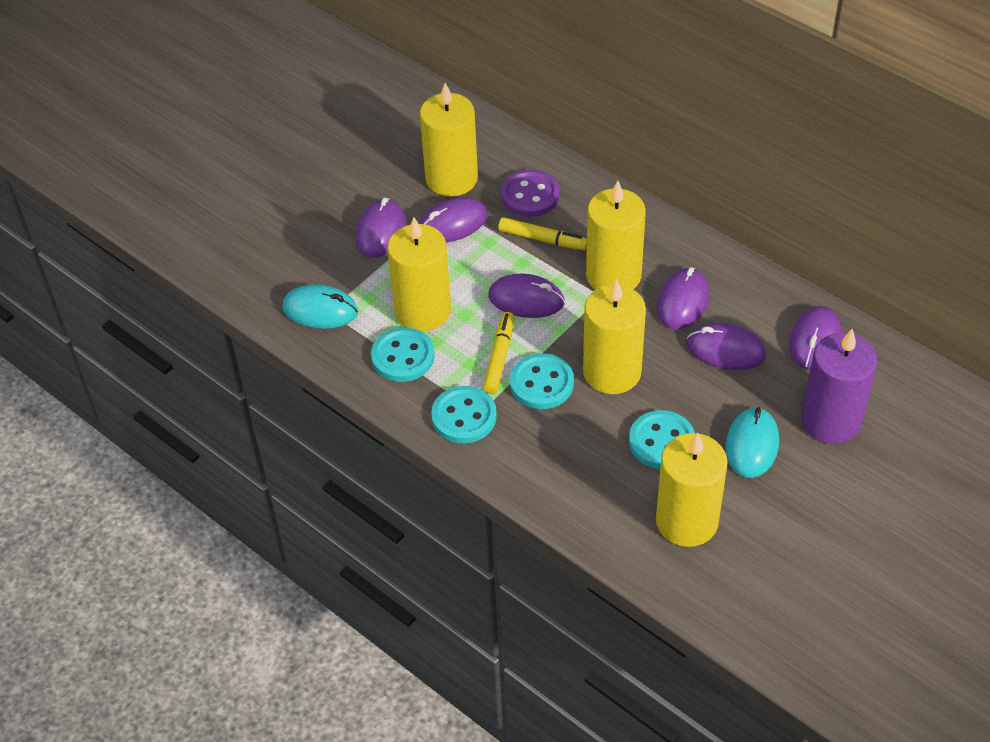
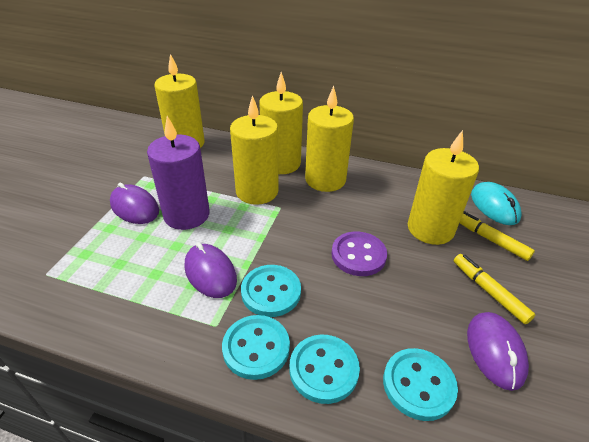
purple mouse: 6 -> 3
turquoise mouse: 2 -> 1

